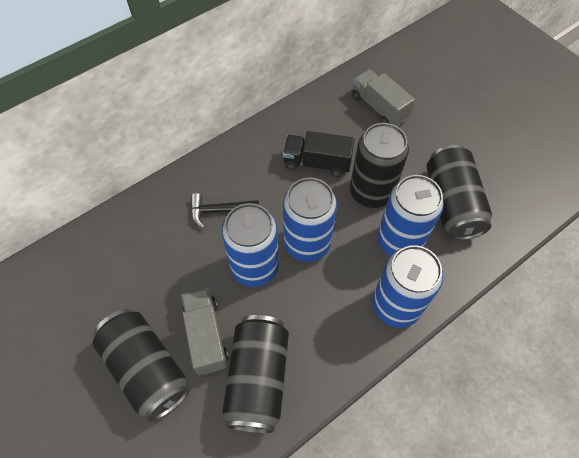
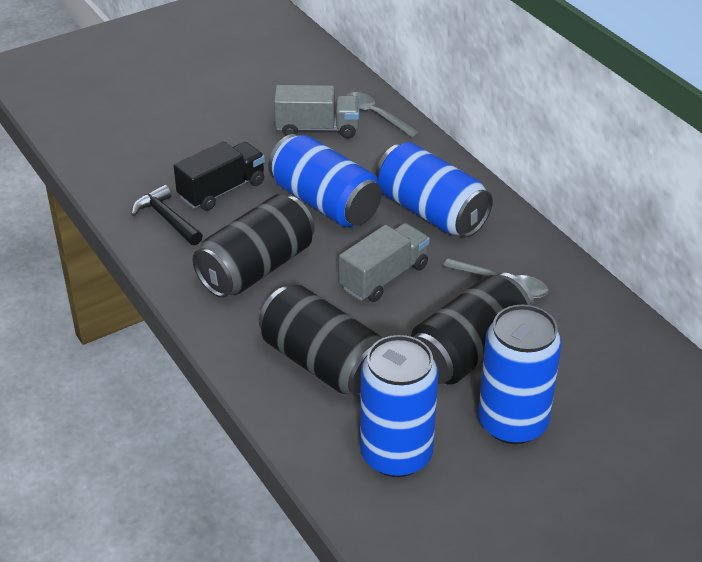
black can: 4 -> 3
grey spoon: 0 -> 2

